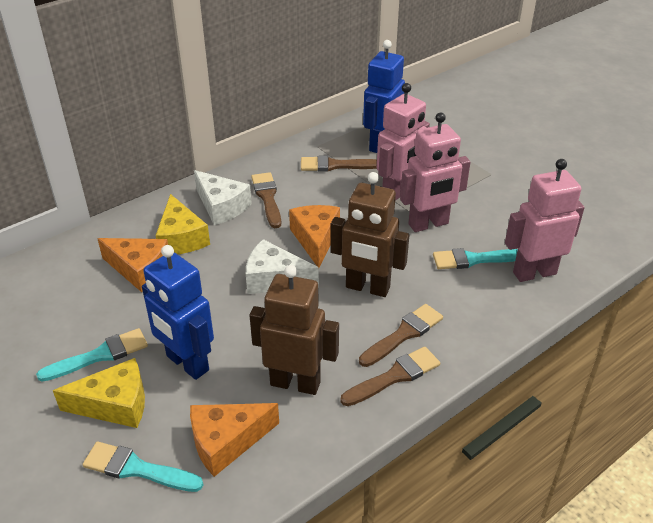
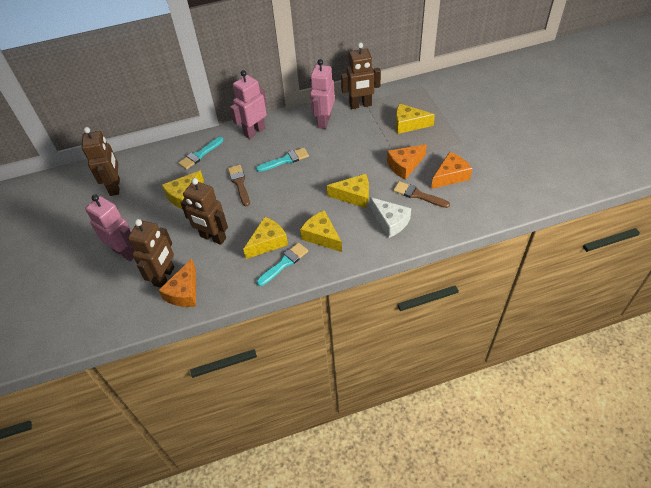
blue robot: 2 -> 0
brown brush: 4 -> 2
brown robot: 2 -> 4
white cheese: 2 -> 1
yellow cheese: 2 -> 5

